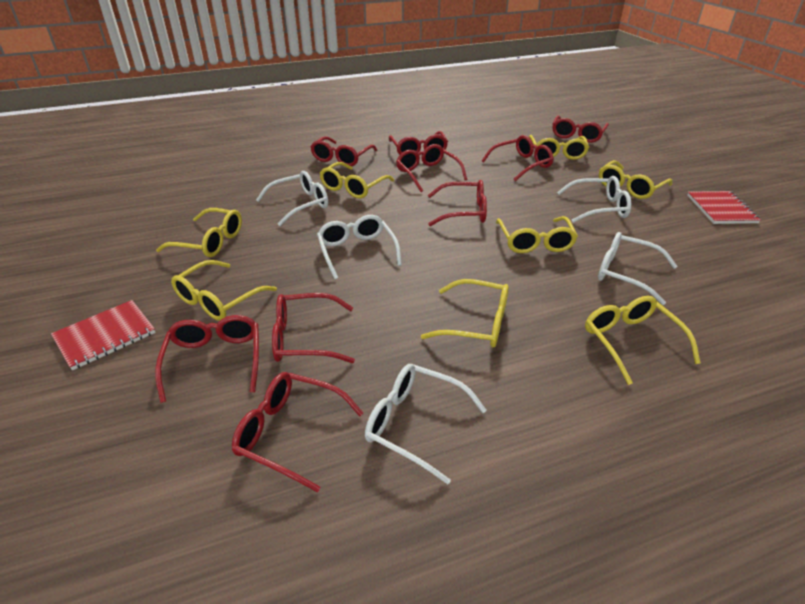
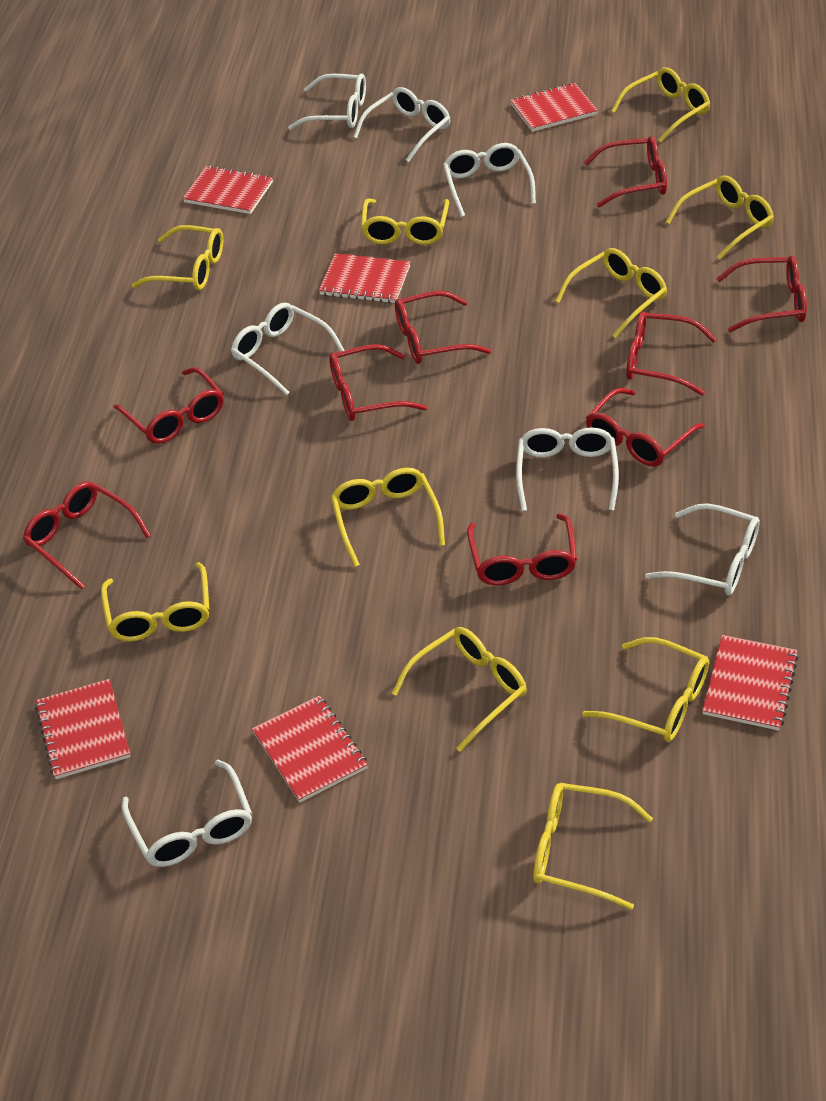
red notebook: 2 -> 6
white glasses: 5 -> 7
yellow glasses: 8 -> 10

